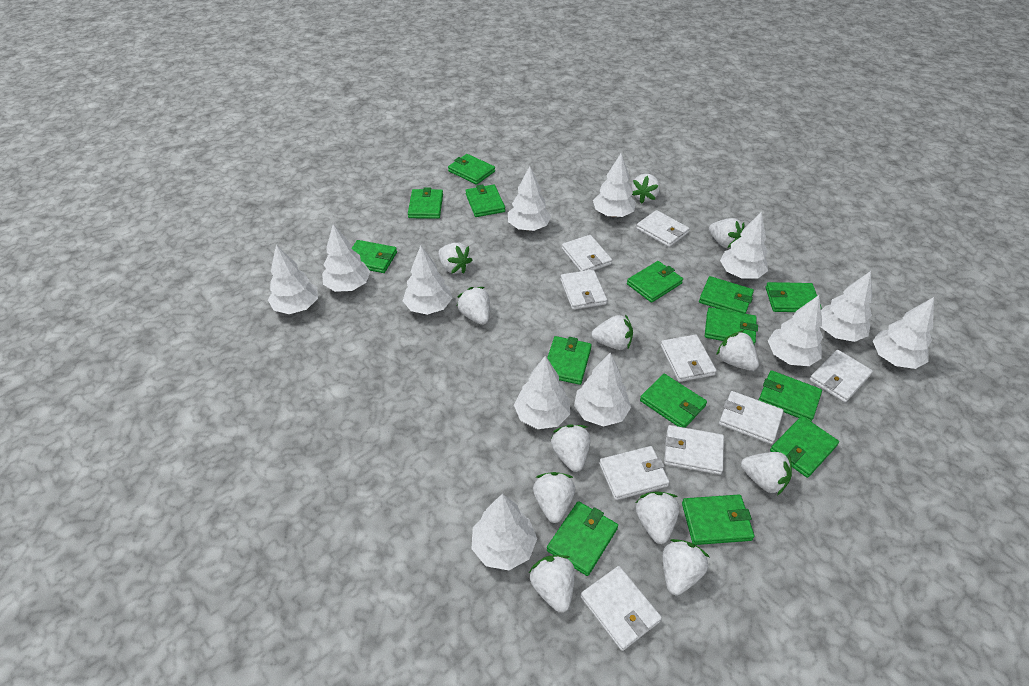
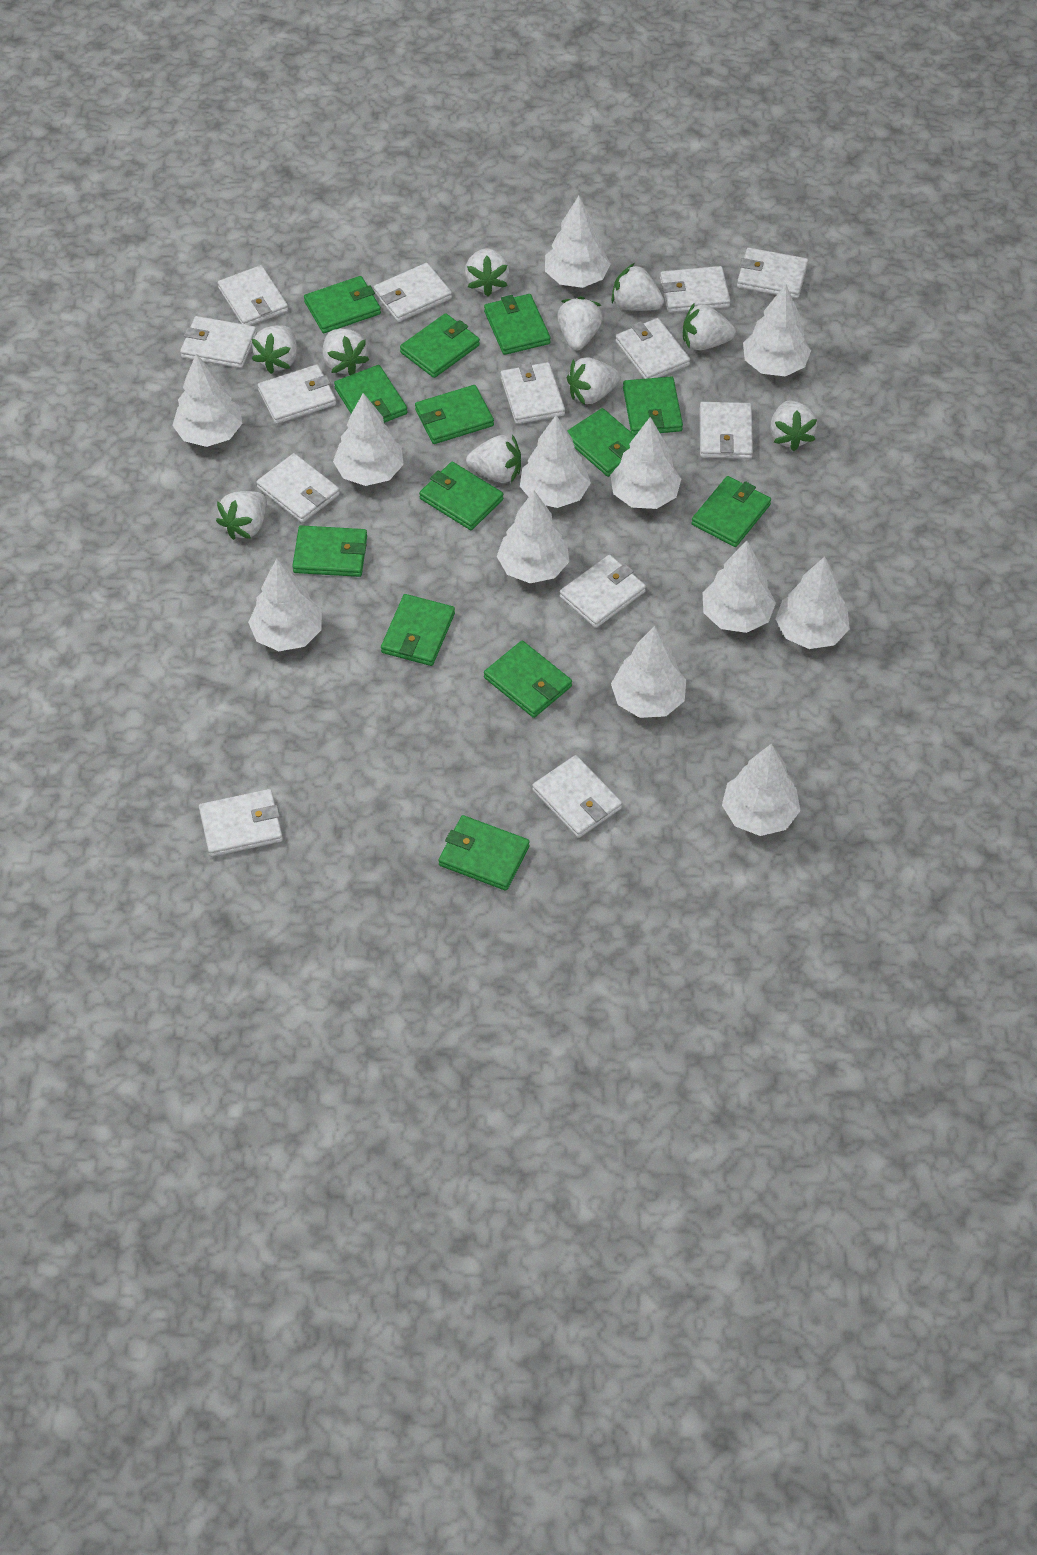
green wallet: 14 -> 13
white strawberry: 12 -> 10
white wallet: 9 -> 13

